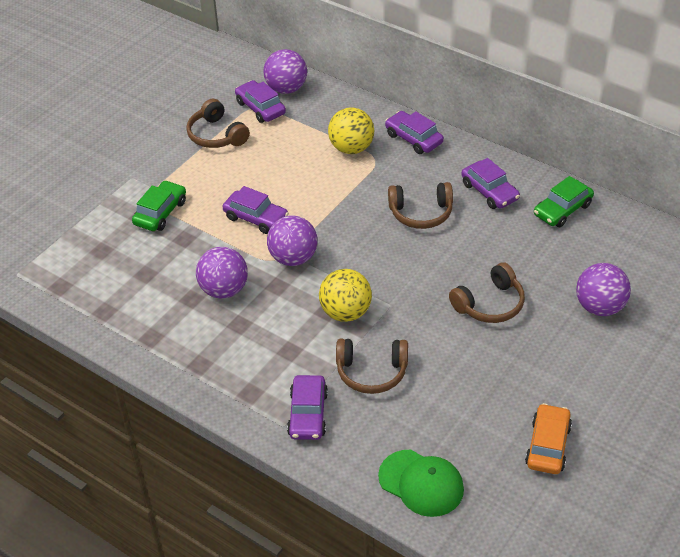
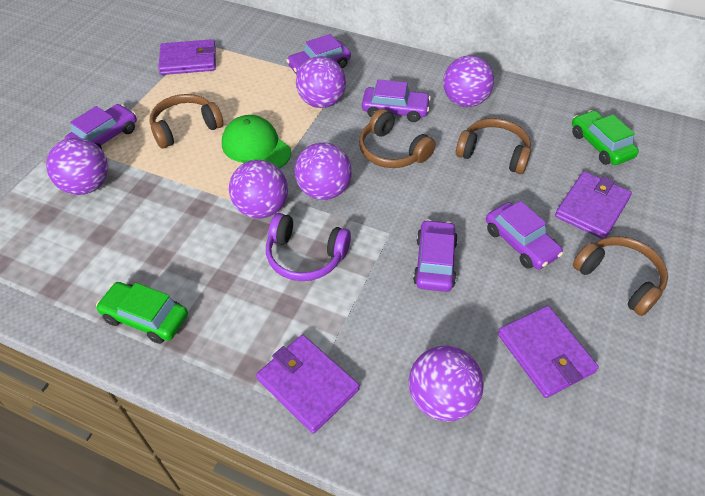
orange car: 1 -> 0
purple ball: 4 -> 6
purple headphones: 0 -> 1
purple wallet: 0 -> 4
yellow ball: 2 -> 0

